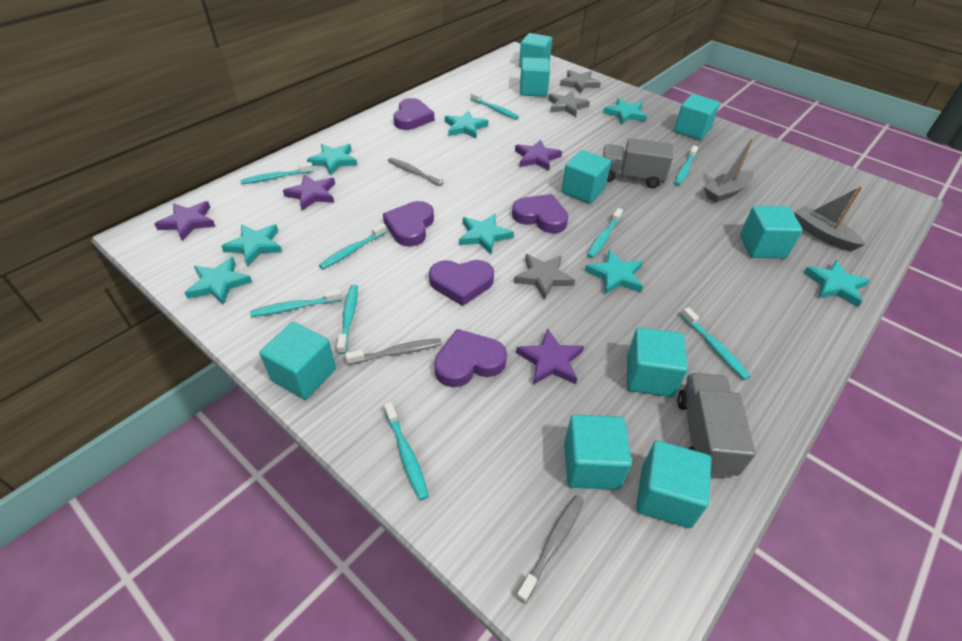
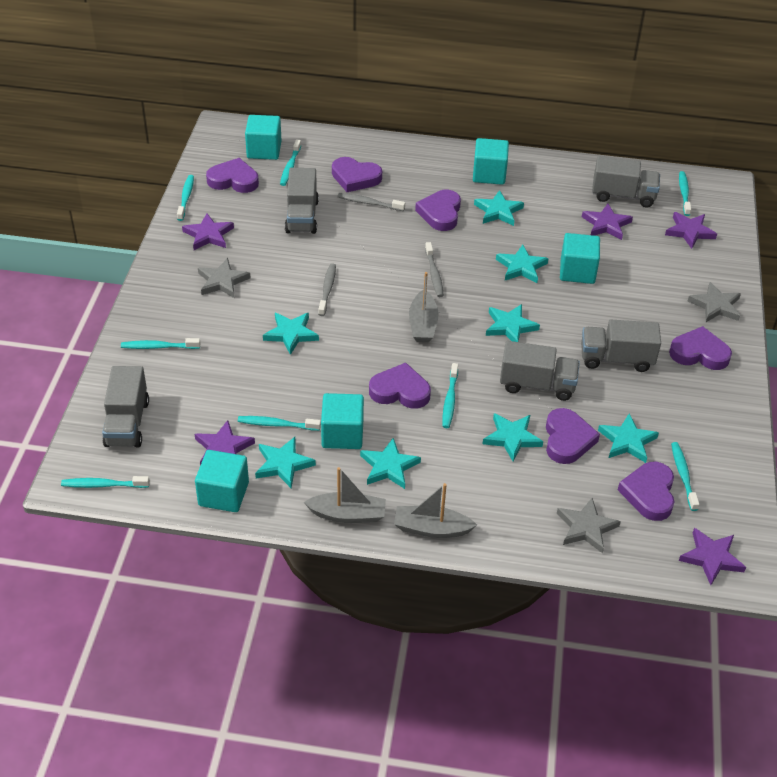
grey boat: 2 -> 3
grey truck: 2 -> 5
purple heart: 5 -> 7
purple star: 4 -> 5
turquoise cube: 9 -> 5
turquoise toothbrush: 9 -> 8

